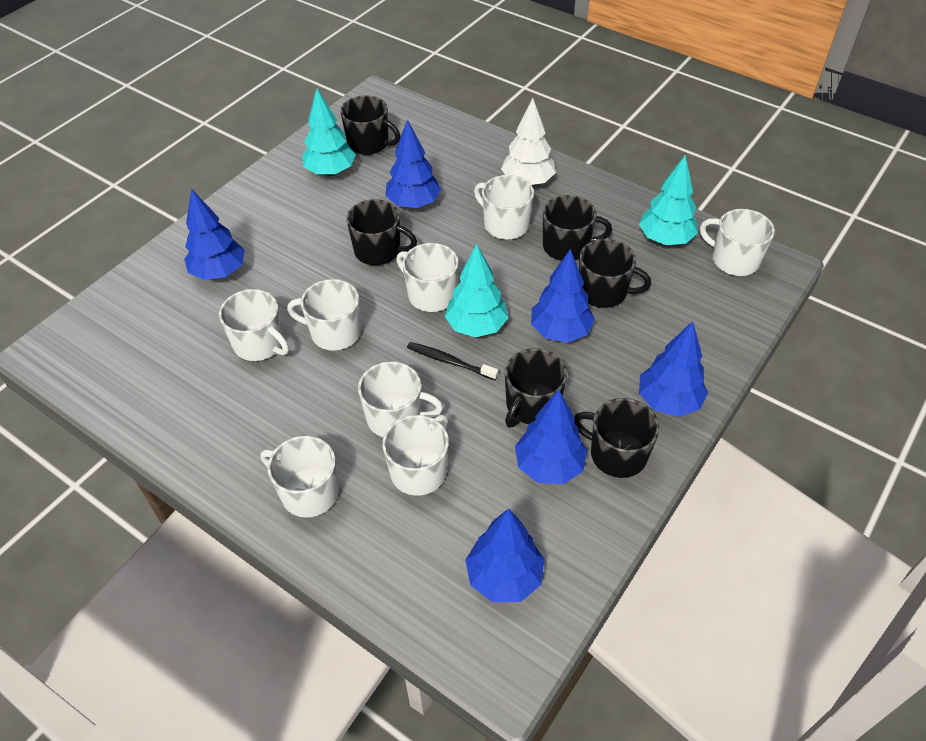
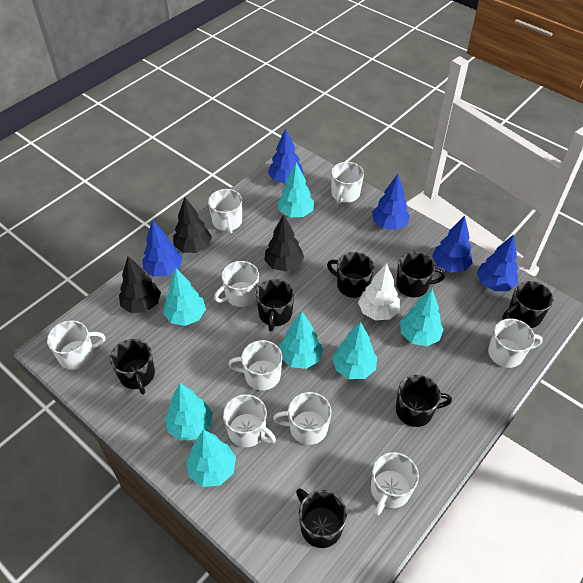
black mug: 6 -> 7
black toothbrush: 1 -> 0
black tree: 0 -> 3
blue tree: 6 -> 5
turquoise tree: 3 -> 7
white mug: 8 -> 9

